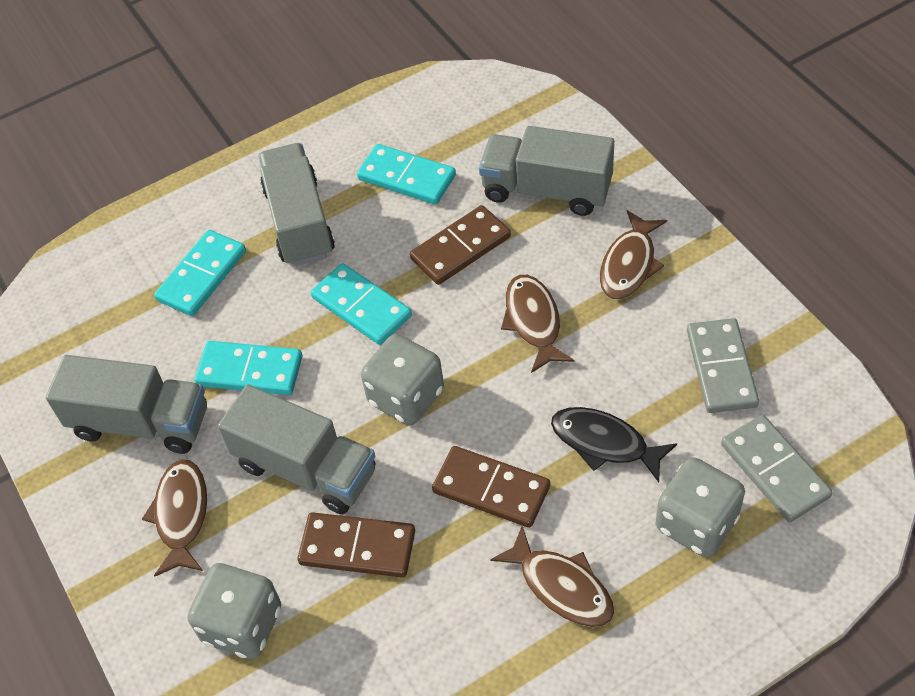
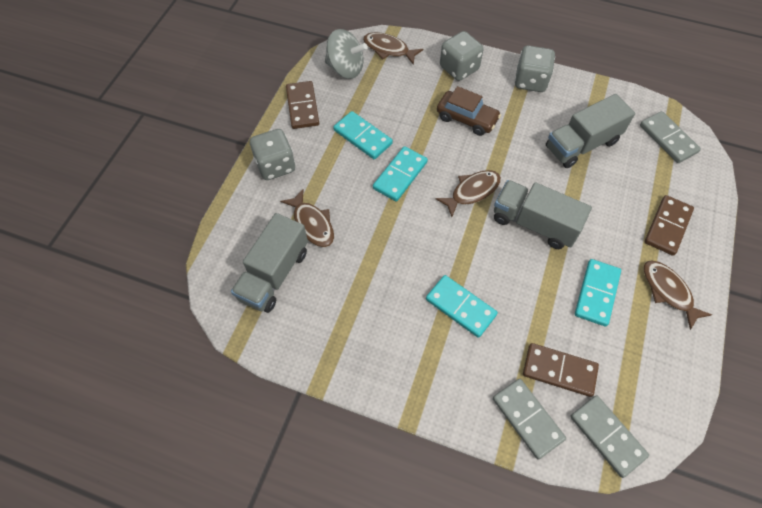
black fish: 1 -> 0
brown car: 0 -> 1
grey domino: 2 -> 3
grey spinning top: 0 -> 1
grey truck: 4 -> 3

